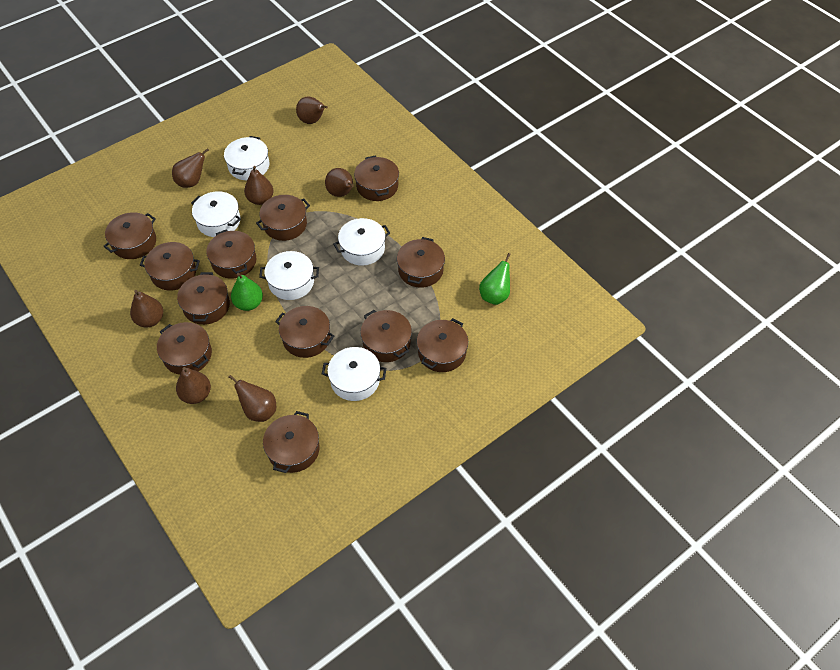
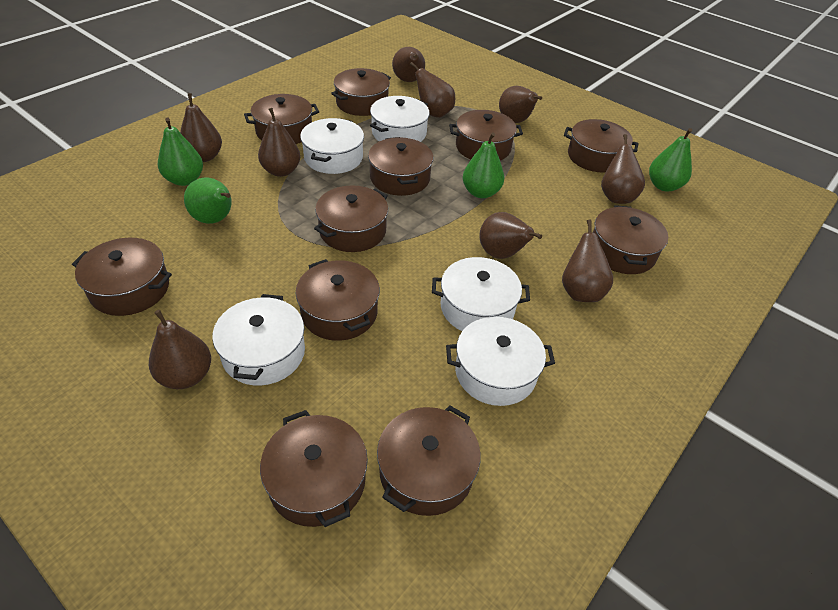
brown pear: 7 -> 9
brown pot: 12 -> 11
green pear: 2 -> 4

